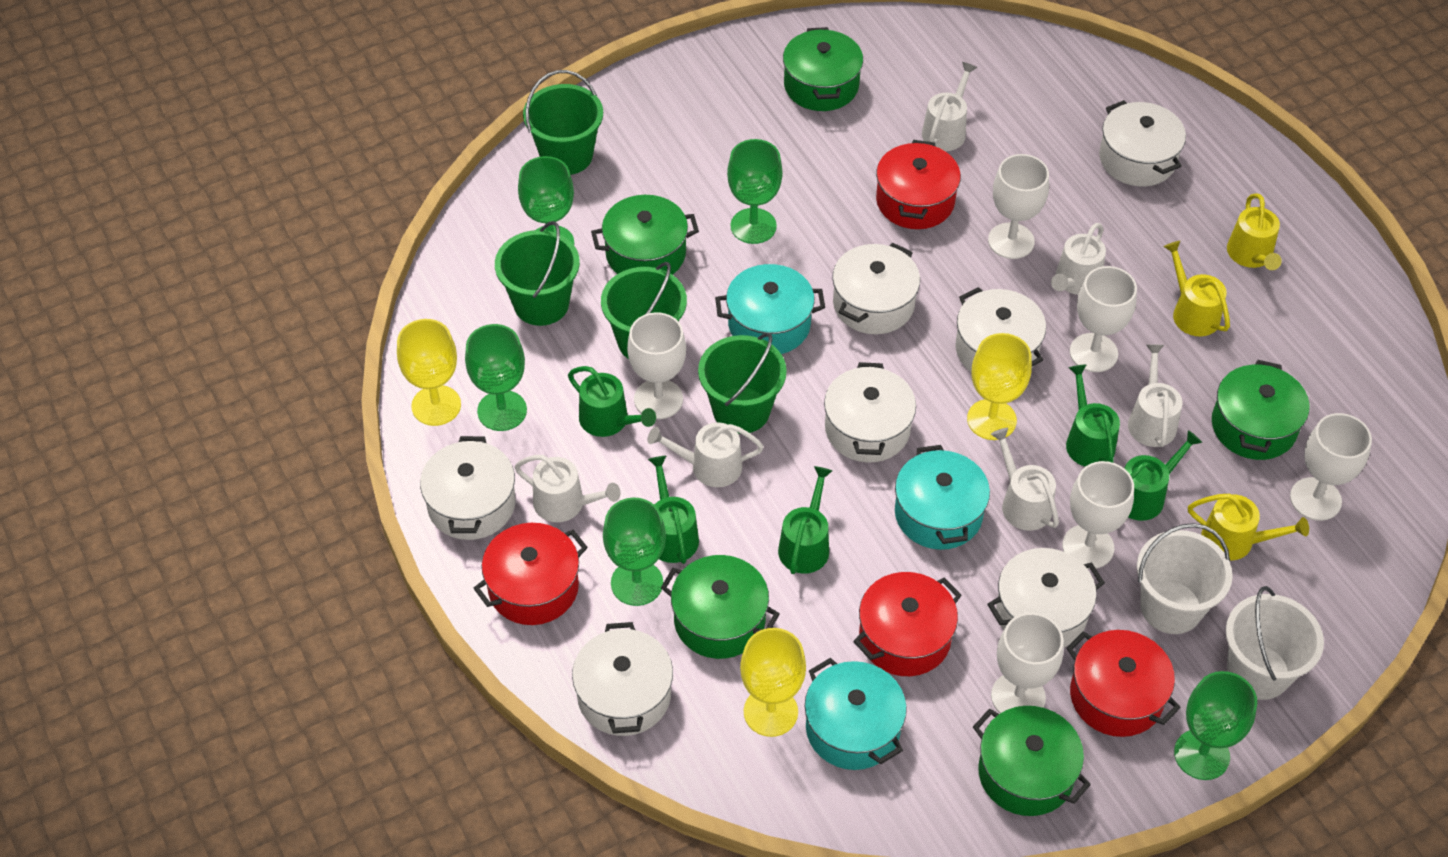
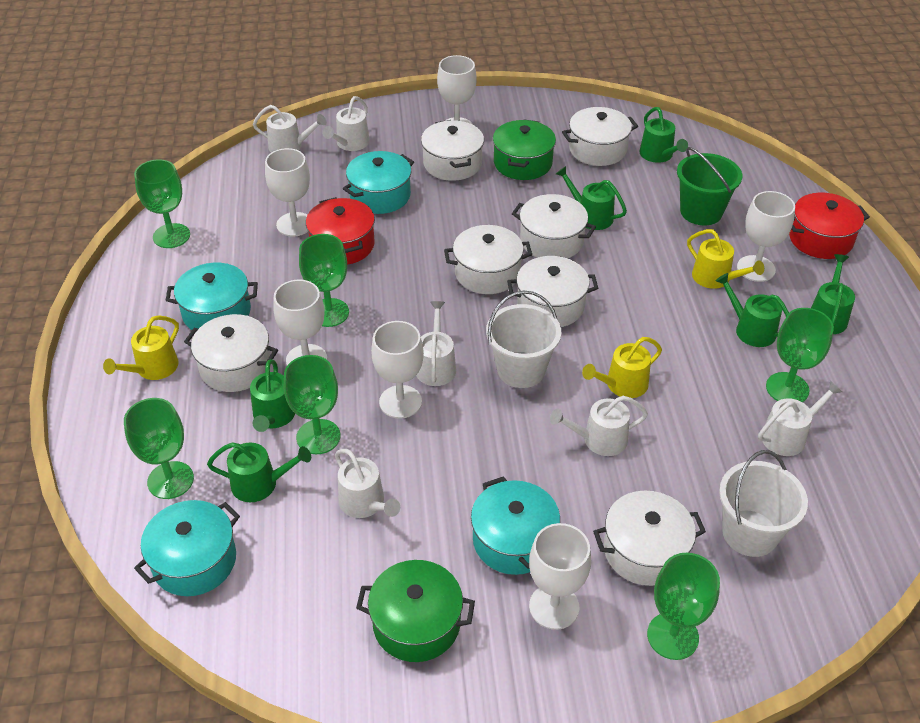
green bucket: 4 -> 1
green goblet: 5 -> 6
green pot: 5 -> 2
green watering can: 5 -> 6
red pot: 4 -> 2
turquoise pot: 3 -> 4
yellow goblet: 3 -> 0

